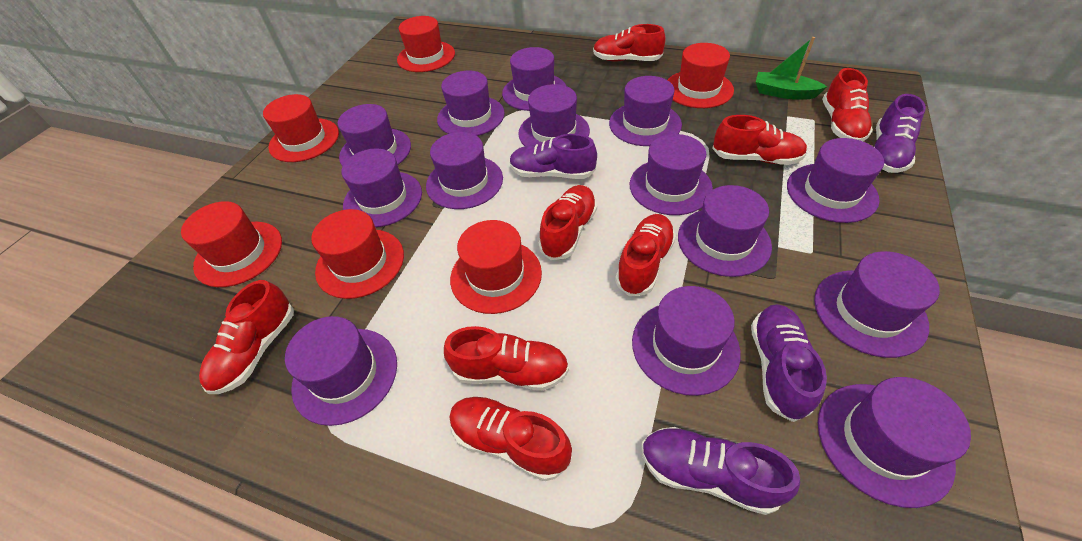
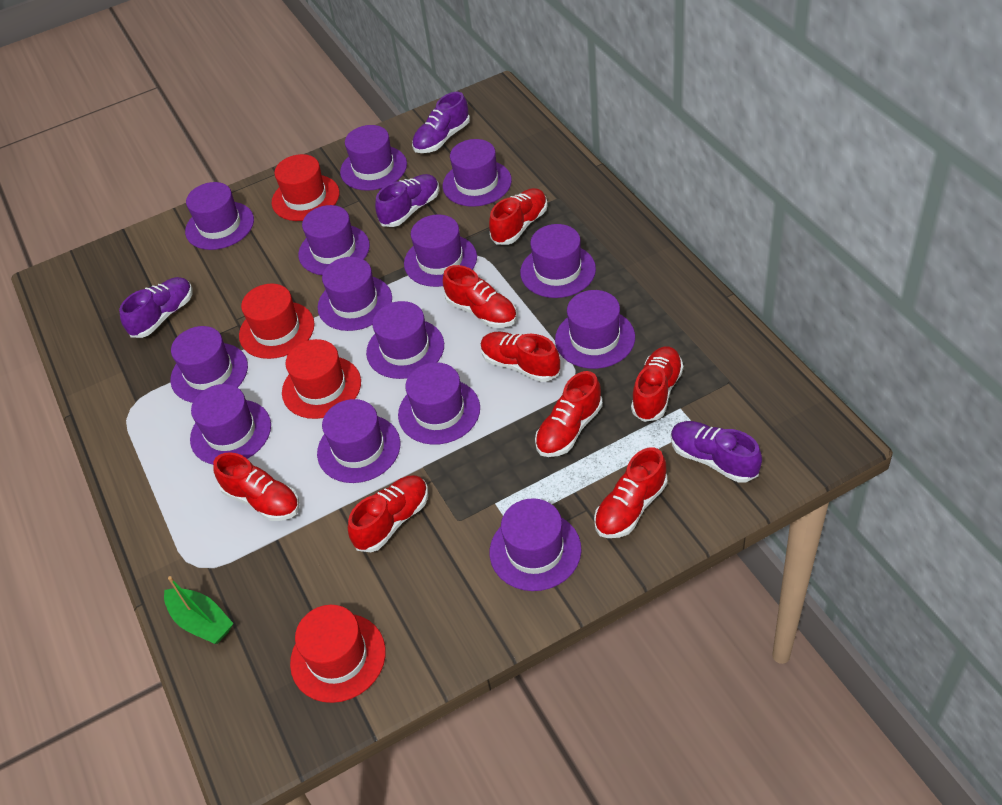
red hat: 6 -> 4

